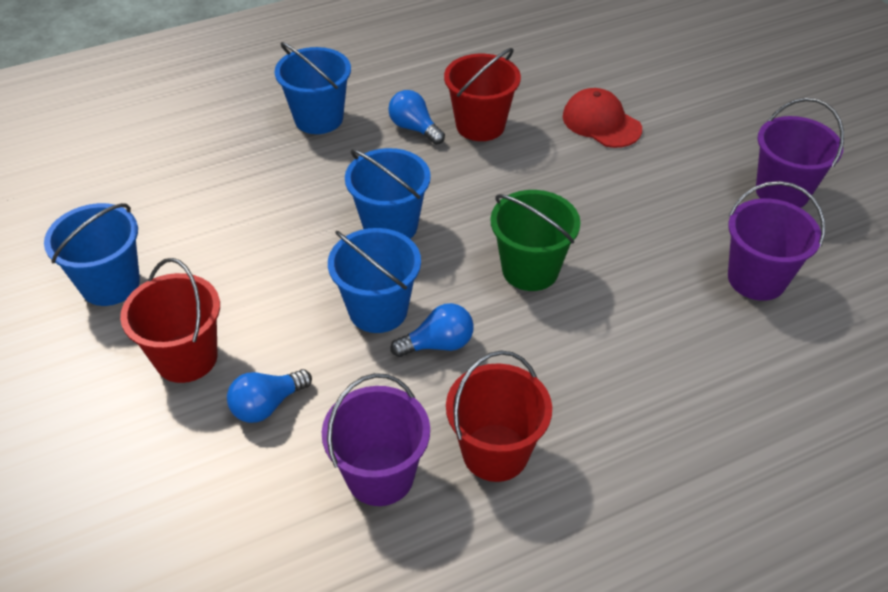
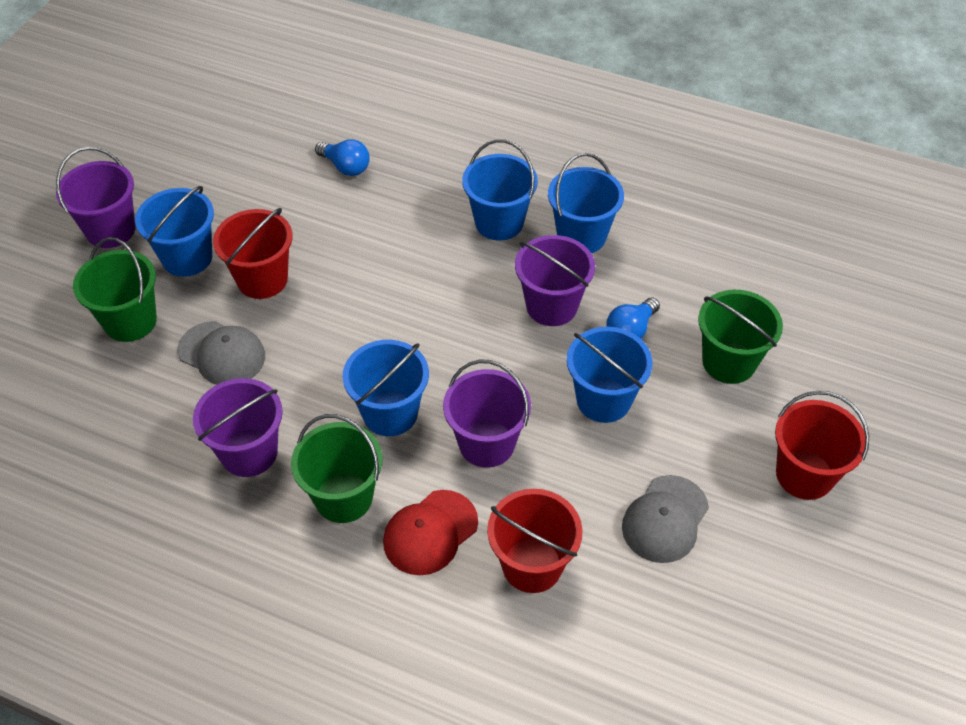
blue bucket: 4 -> 5
blue light bulb: 3 -> 2
green bucket: 1 -> 3
grey cap: 0 -> 2
purple bucket: 3 -> 4

